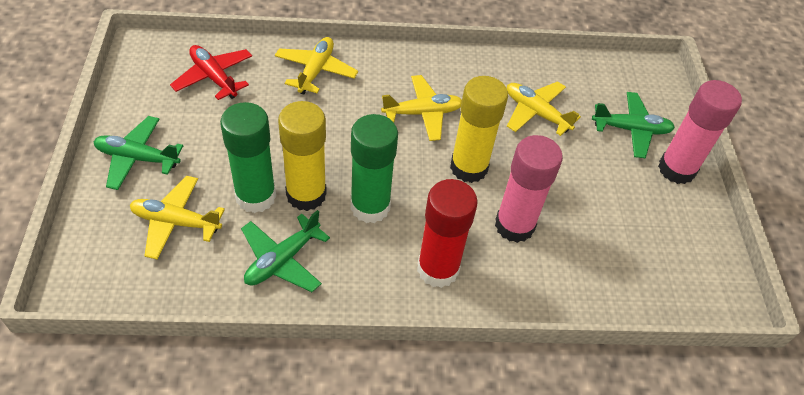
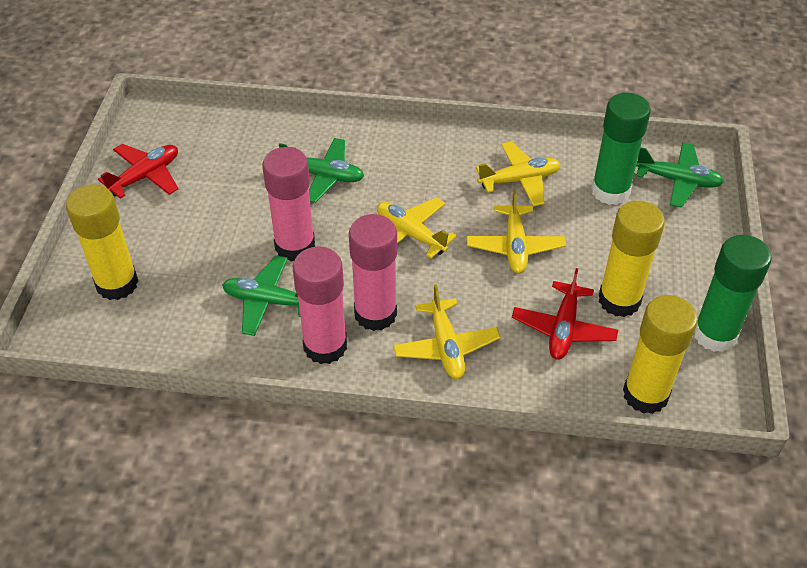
pink glue stick: 2 -> 3
red glue stick: 1 -> 0
red plane: 1 -> 2
yellow glue stick: 2 -> 3

